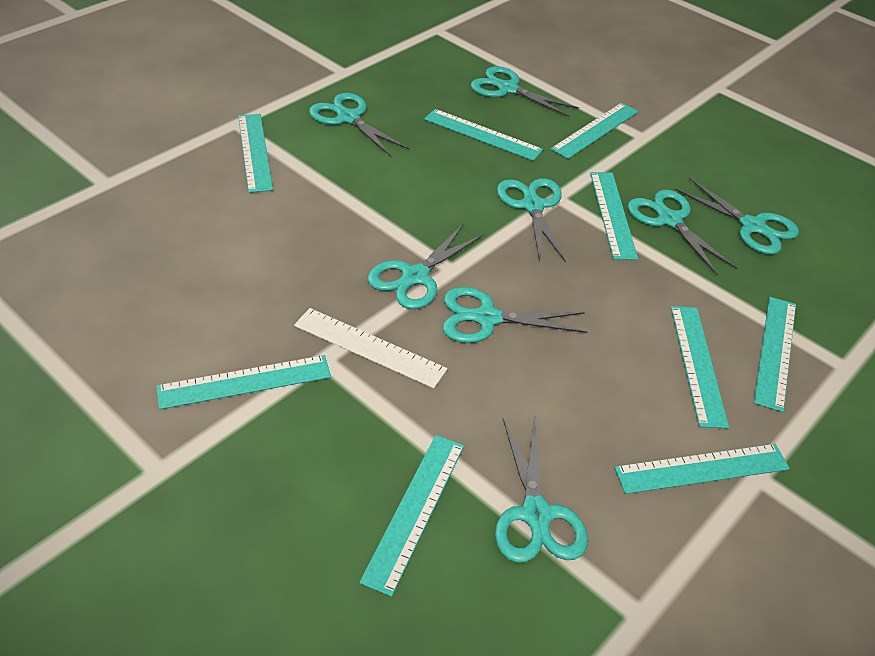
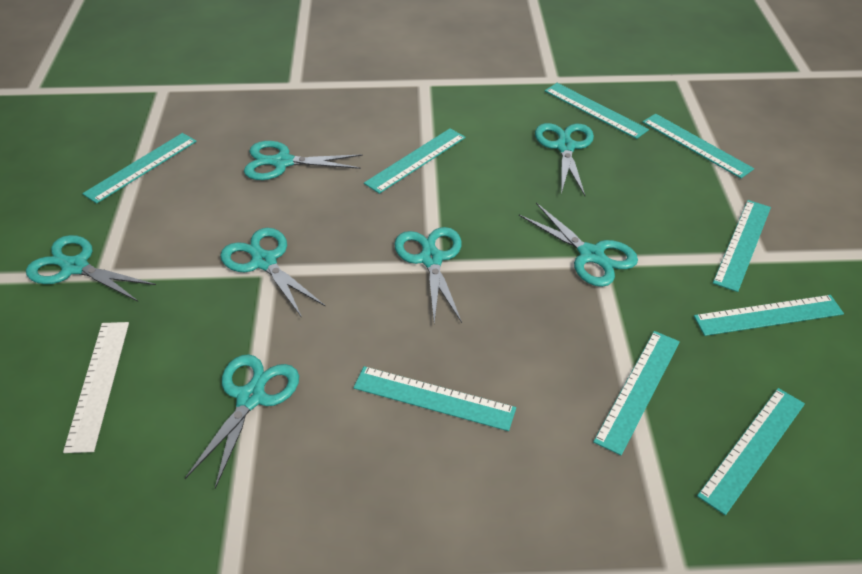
turquoise scissors: 8 -> 7

